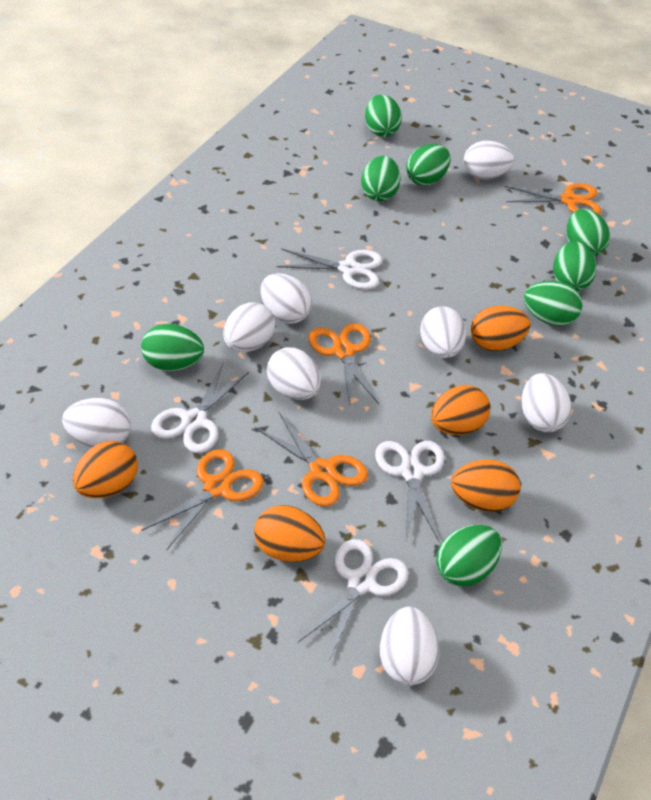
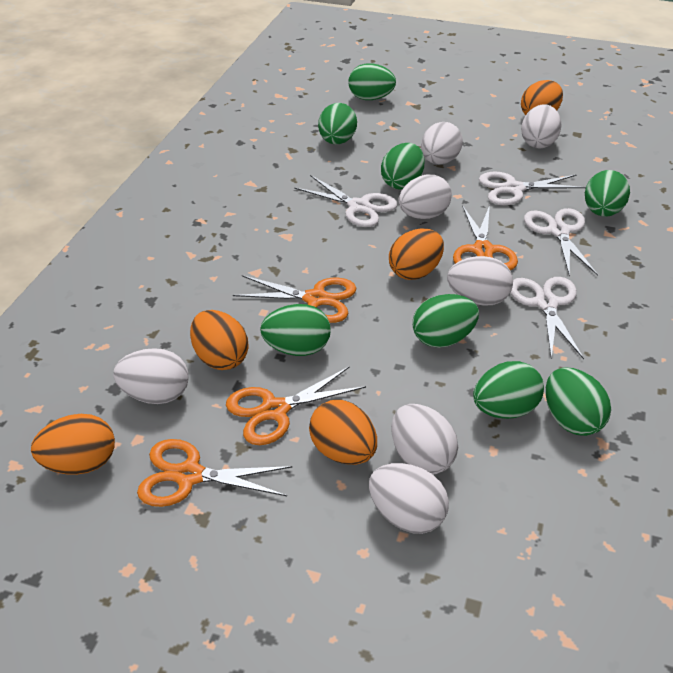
white egg: 8 -> 7

